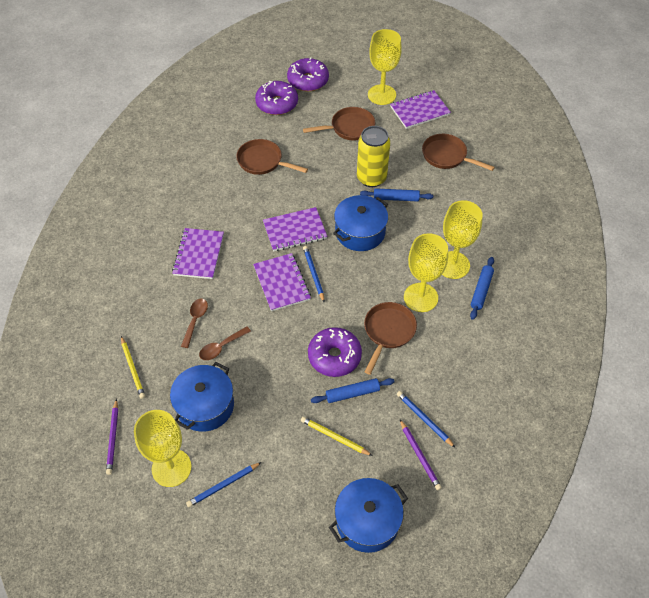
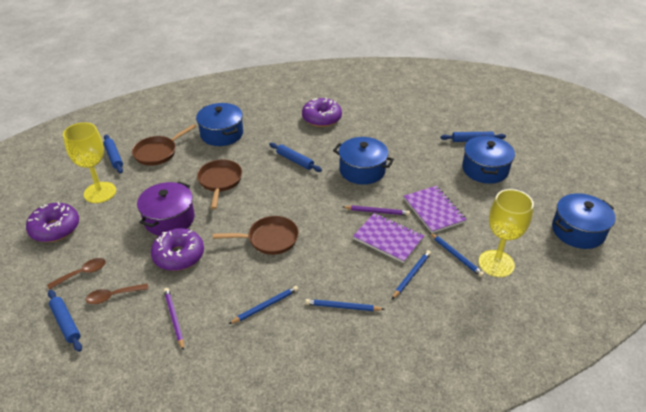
blue pencil: 3 -> 4
blue pot: 3 -> 4
blue rolling pin: 3 -> 4
brown pan: 4 -> 3
purple notebook: 4 -> 2
purple pot: 0 -> 1
yellow can: 1 -> 0
yellow goblet: 4 -> 2
yellow pencil: 2 -> 0

